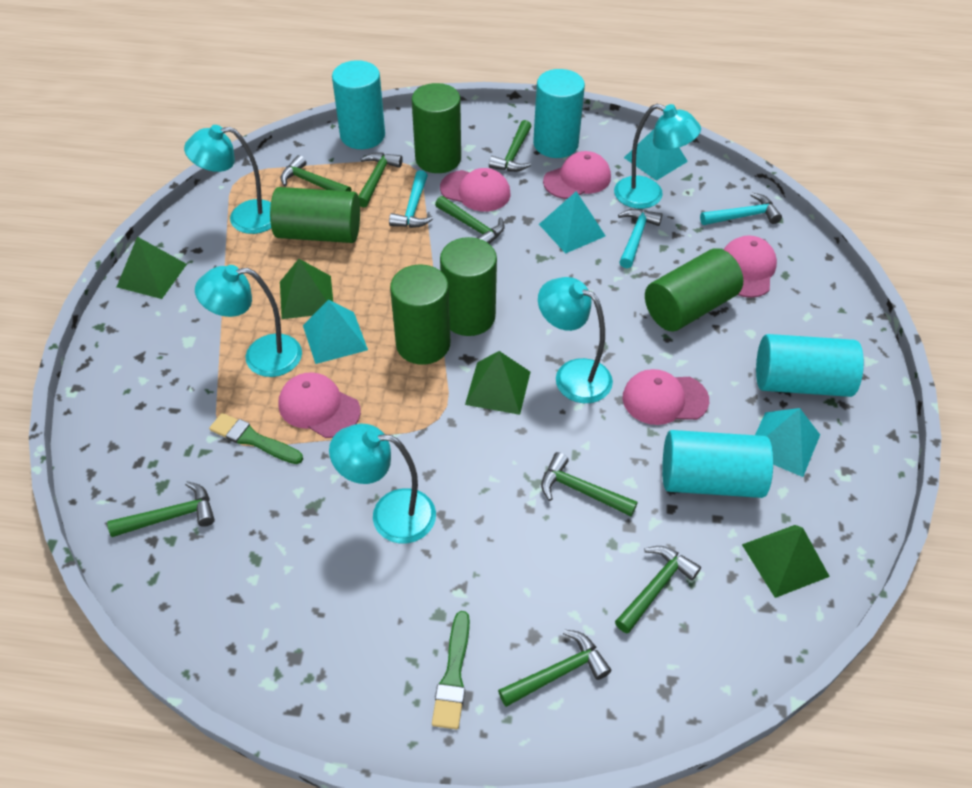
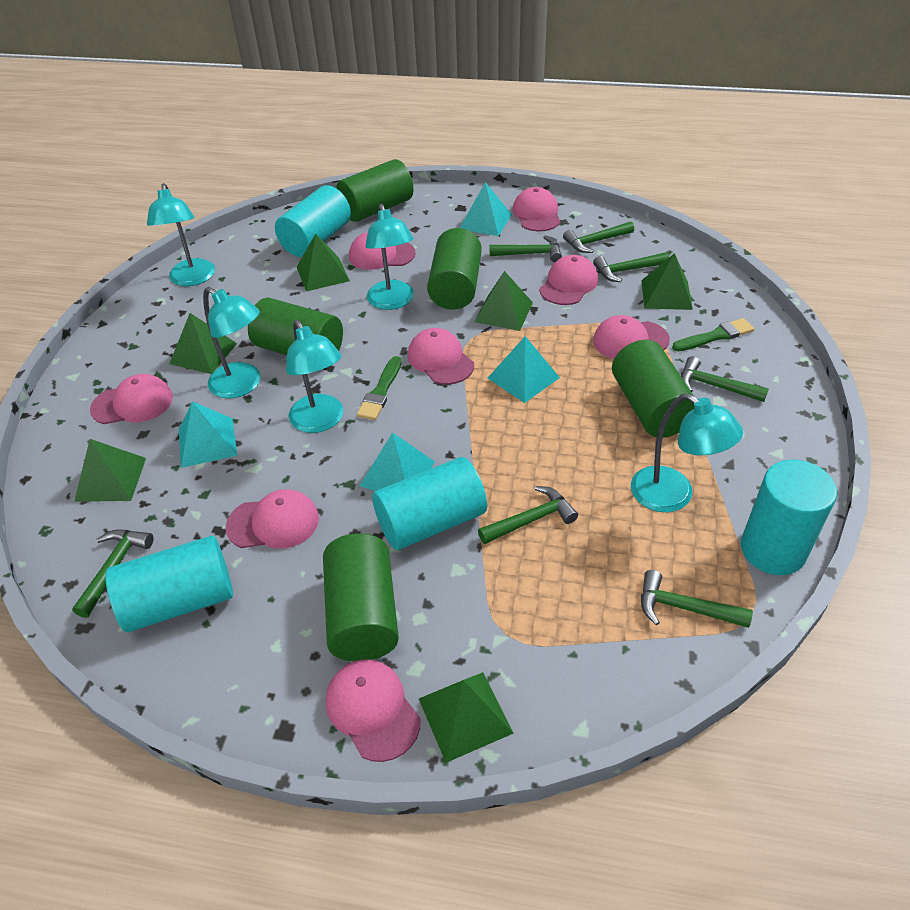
green hammer: 8 -> 7
green pyramid: 4 -> 6
pink cap: 5 -> 8
turquoise hammer: 3 -> 0

